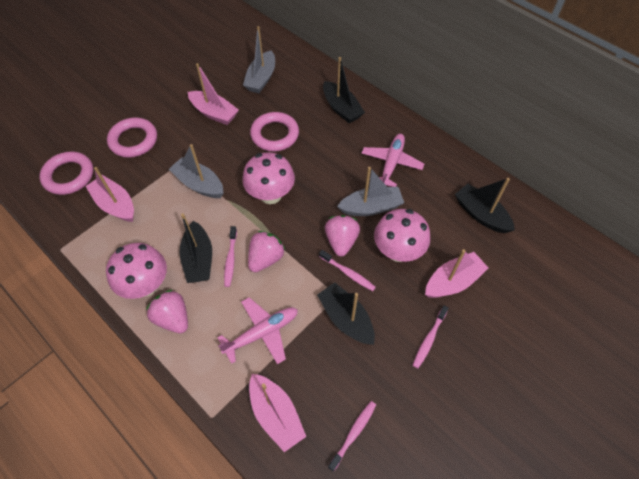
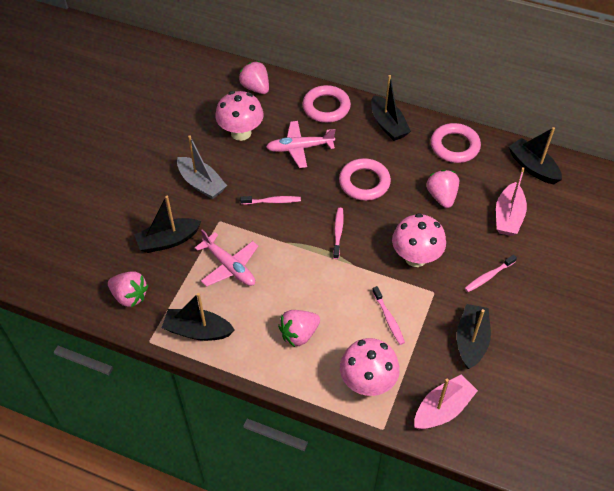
black boat: 4 -> 5
grey boat: 3 -> 1
pink boat: 4 -> 2
pink strawberry: 3 -> 4

